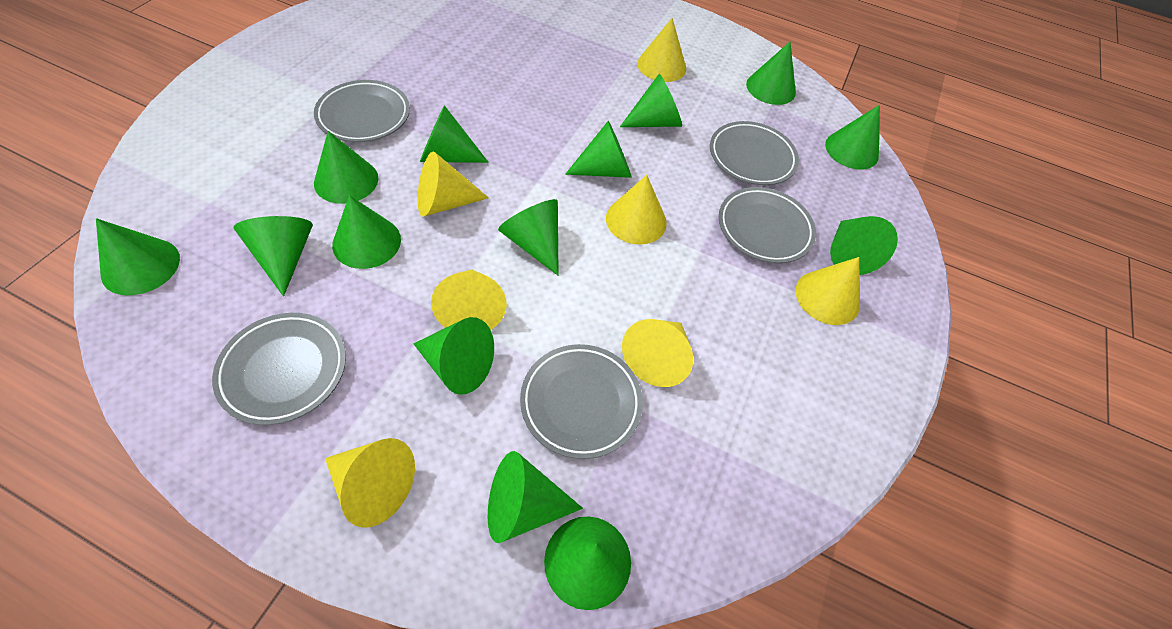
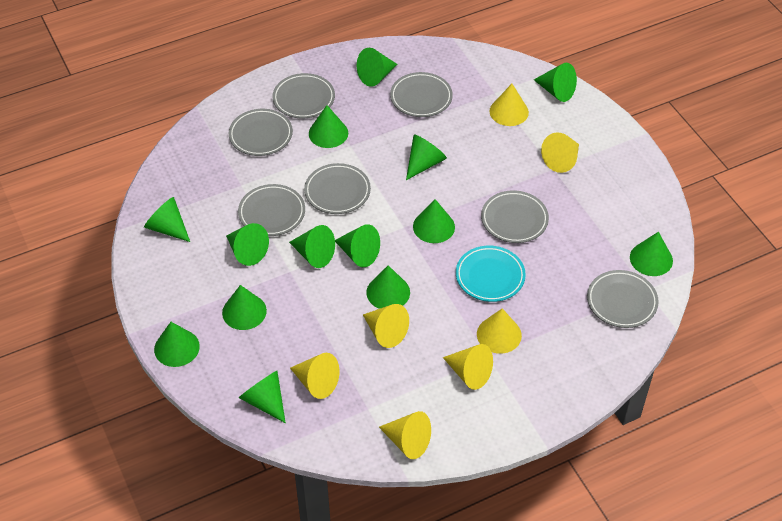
grey plate: 5 -> 7
turquoise plate: 0 -> 1

